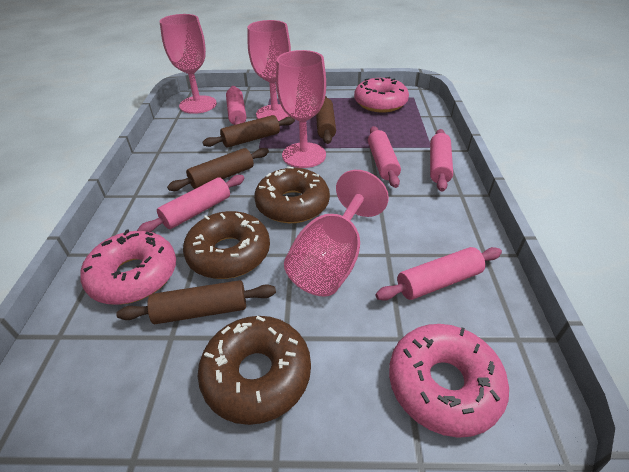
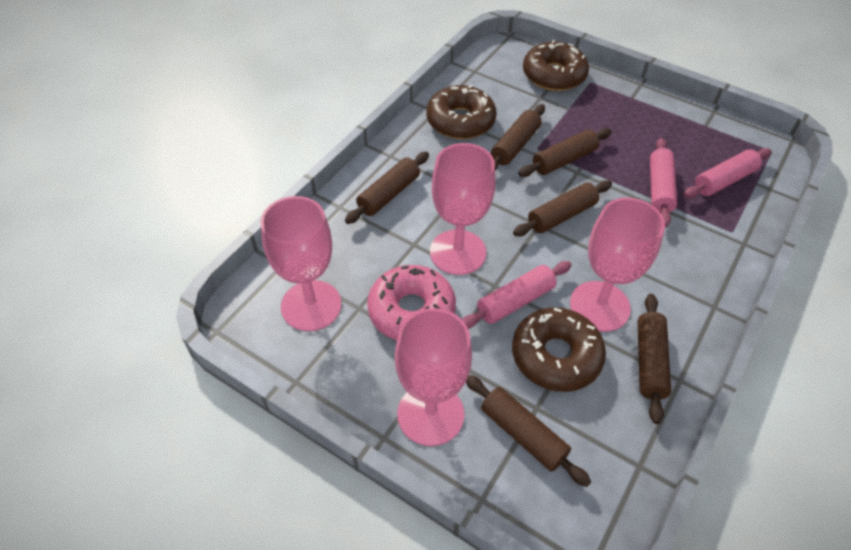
brown rolling pin: 4 -> 6
pink donut: 3 -> 1
pink rolling pin: 5 -> 3

